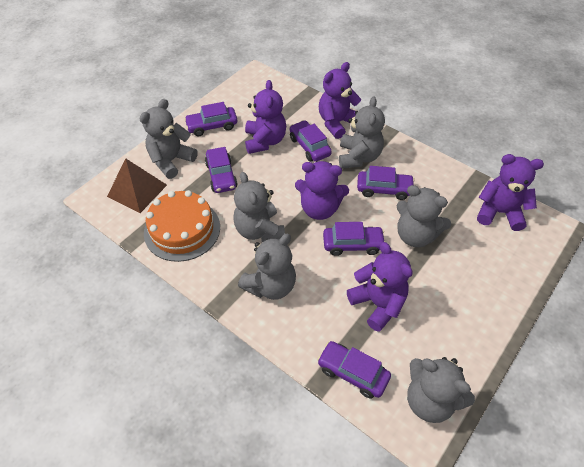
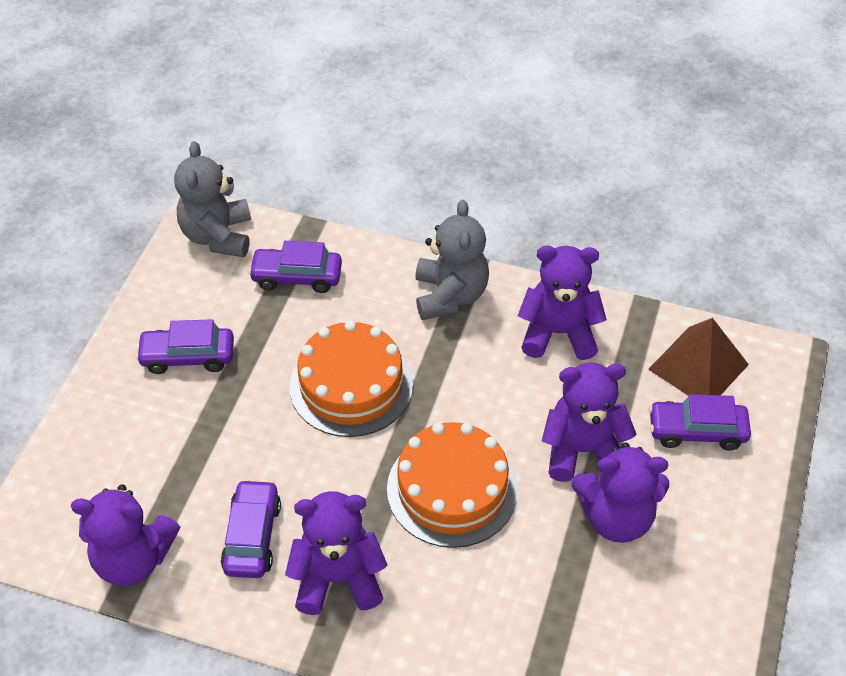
grey teddy bear: 6 -> 2
orange cake: 1 -> 2
purple car: 6 -> 4

